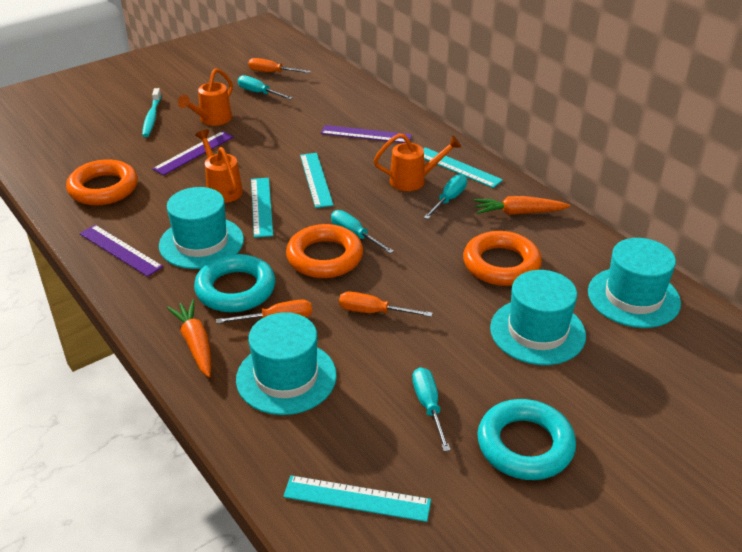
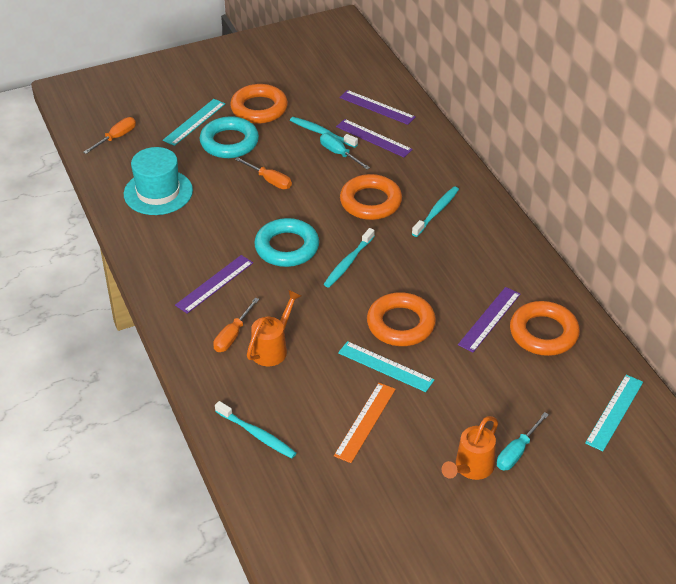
orange carrot: 2 -> 0
orange ring: 3 -> 4
orange ruler: 0 -> 1
orange watering can: 3 -> 2
purple ruler: 3 -> 4
turquoise hat: 4 -> 1
turquoise ruler: 4 -> 3
turquoise screwdriver: 4 -> 2
turquoise toothbrush: 1 -> 4

